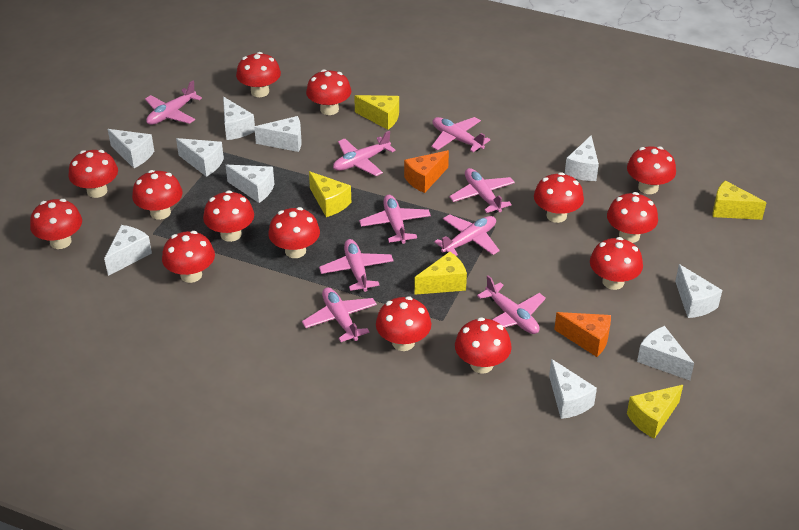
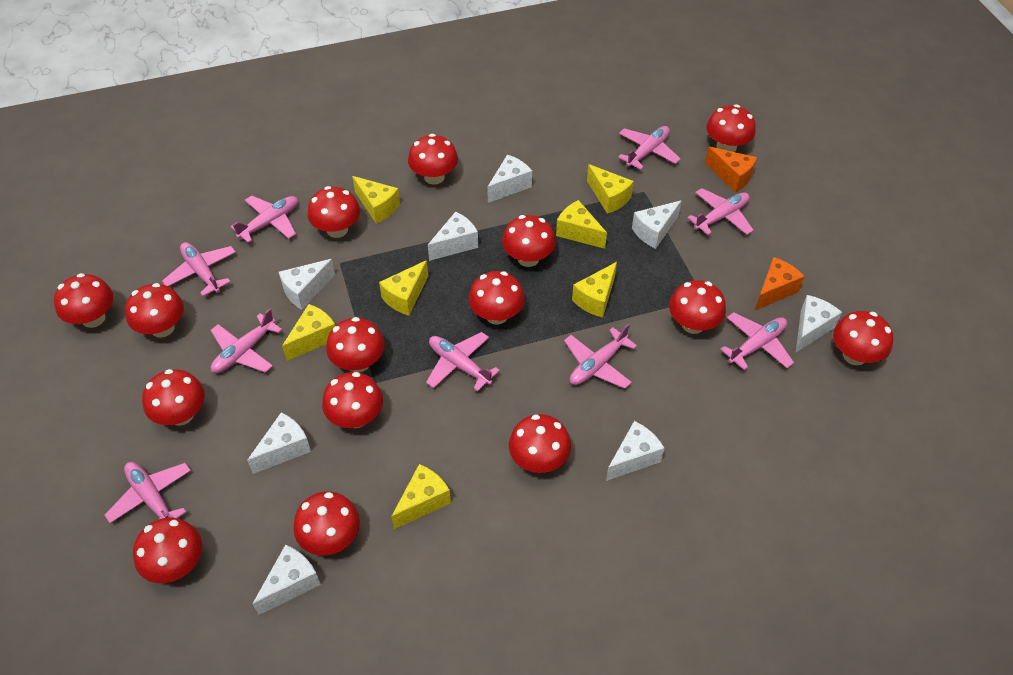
red mushroom: 14 -> 15
white cheese: 10 -> 8
yellow cheese: 5 -> 7

